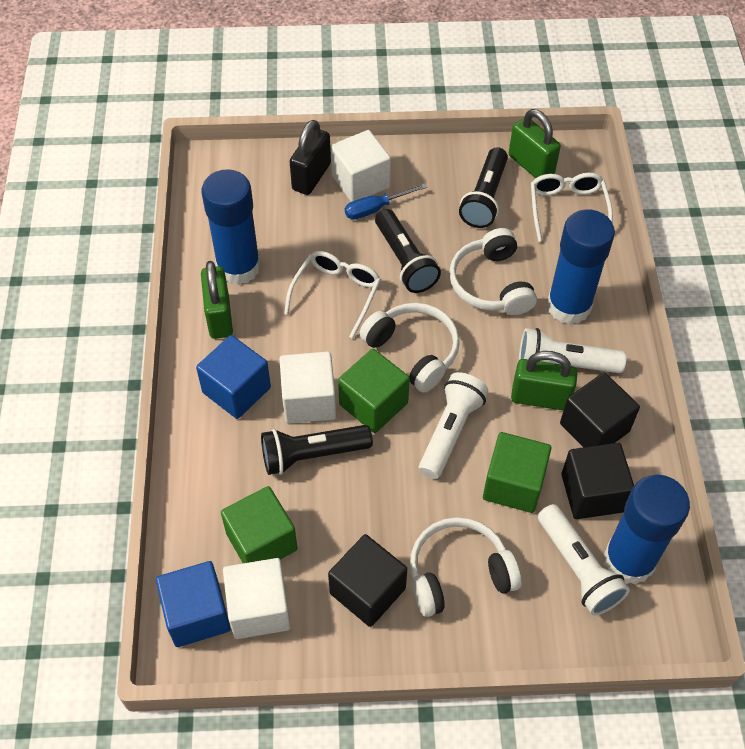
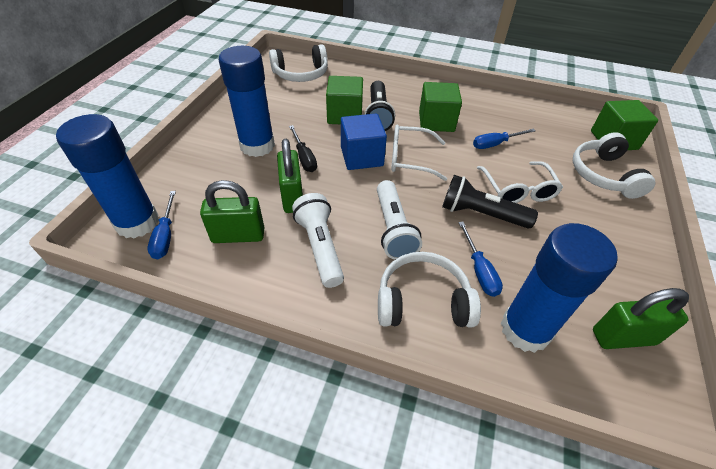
black cube: 3 -> 0
black flashlight: 3 -> 2
black padlock: 1 -> 0
black screwdriver: 0 -> 1
blue cube: 2 -> 1
blue screwdriver: 1 -> 3
white cube: 3 -> 0
white flashlight: 3 -> 2

